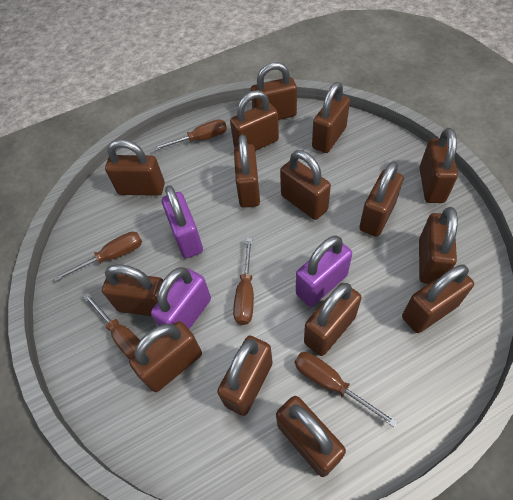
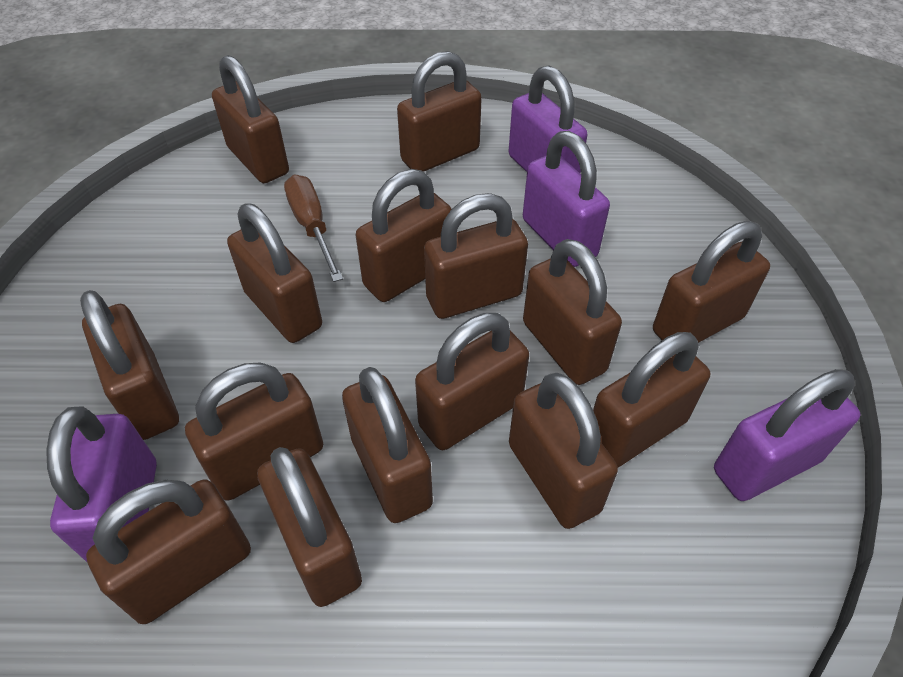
brown screwdriver: 5 -> 1
purple padlock: 3 -> 4

